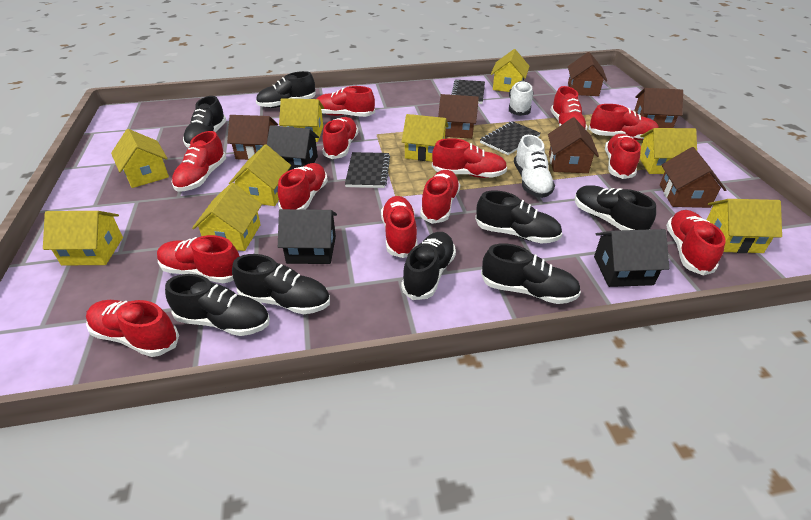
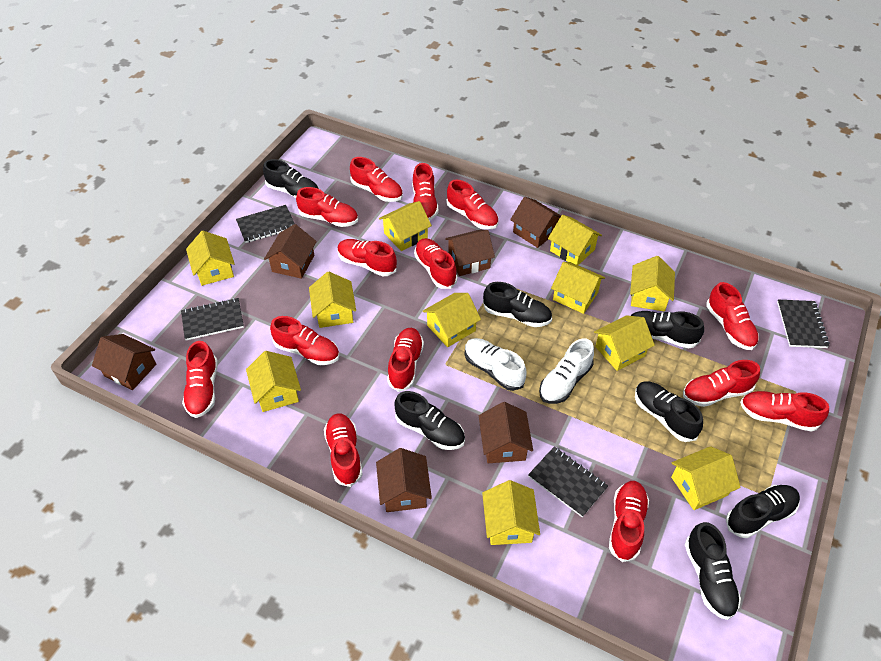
black house: 3 -> 0
black notebook: 3 -> 4
black shoe: 8 -> 7
red shoe: 13 -> 14
yellow house: 9 -> 11

